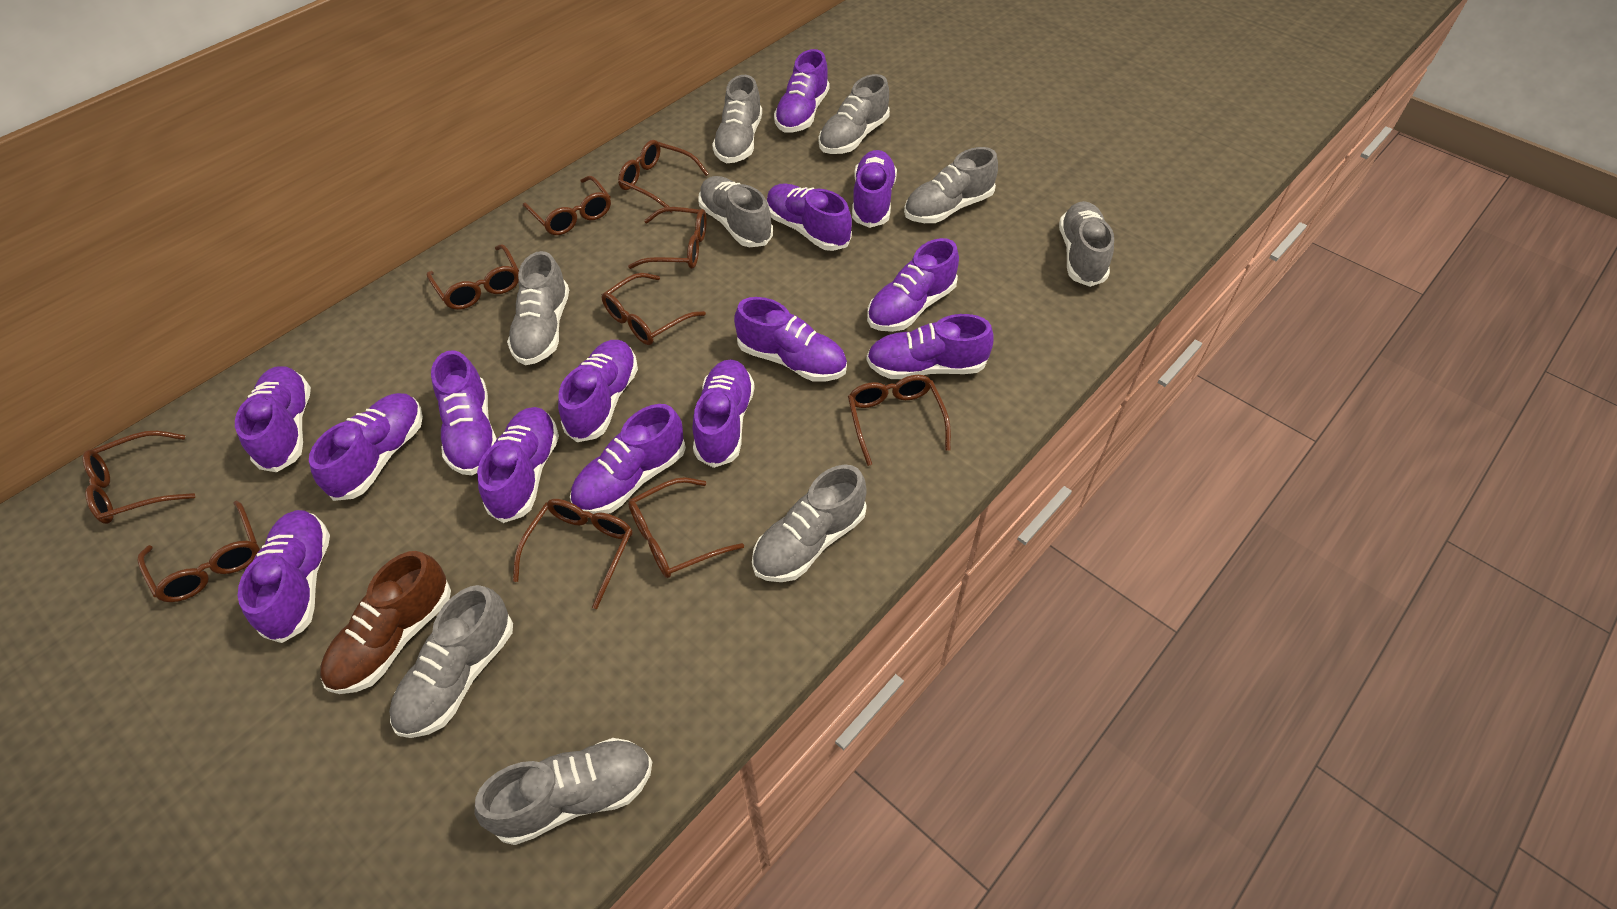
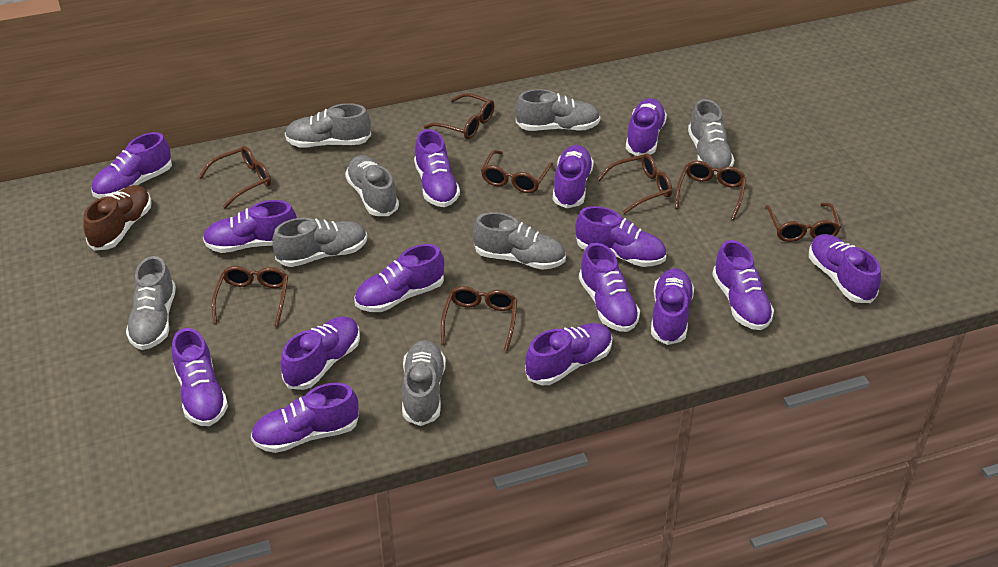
brown glasses: 10 -> 8
grey shoe: 9 -> 8
purple shoe: 14 -> 15

